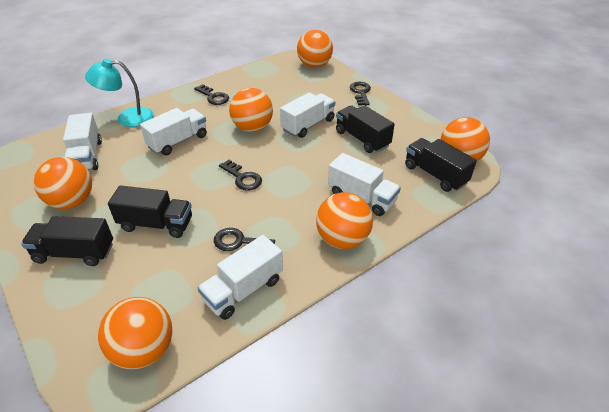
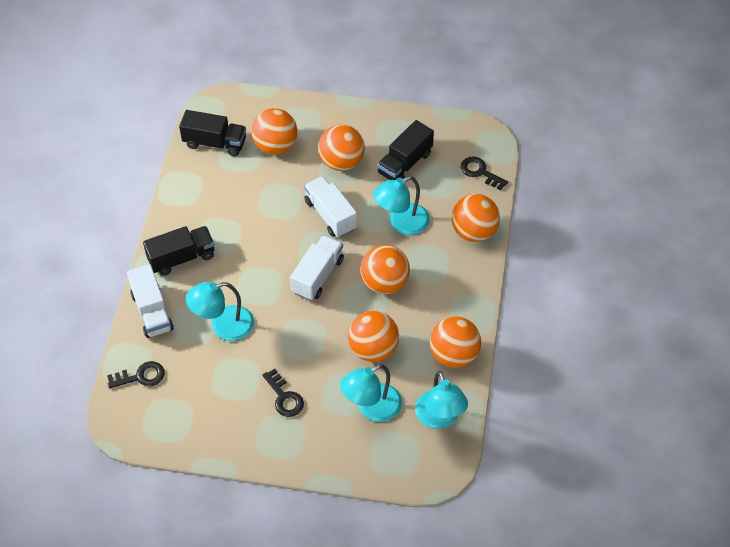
black key: 4 -> 3
black truck: 4 -> 3
turquoise lamp: 1 -> 4
white truck: 5 -> 3

